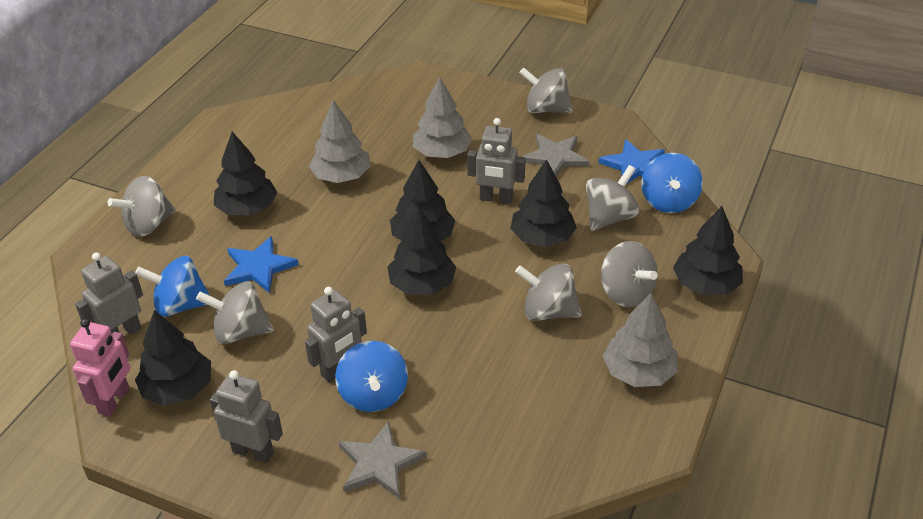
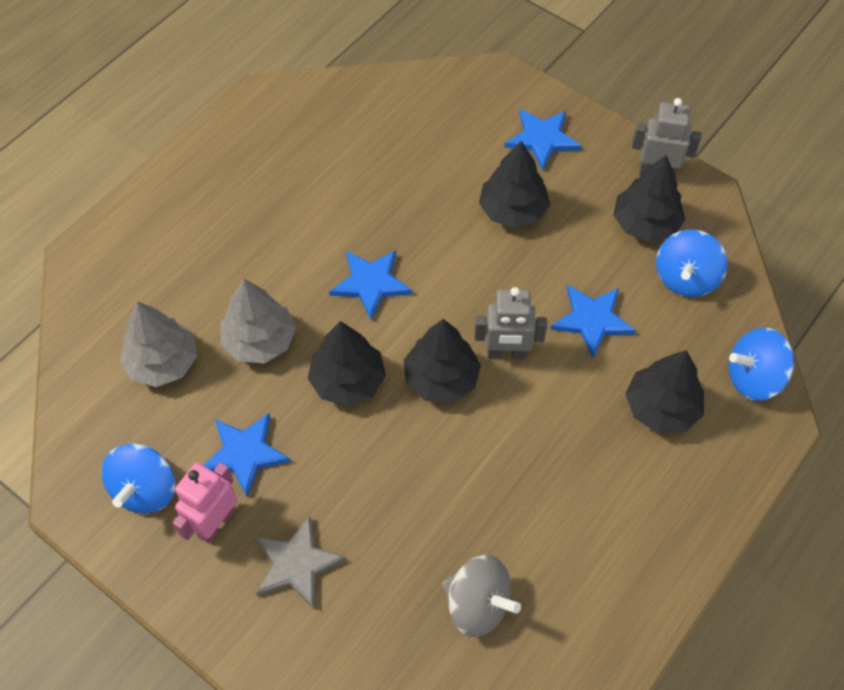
black tree: 6 -> 5
blue star: 2 -> 4
grey robot: 4 -> 2
grey spinning top: 6 -> 1
grey star: 2 -> 1
grey tree: 3 -> 2

